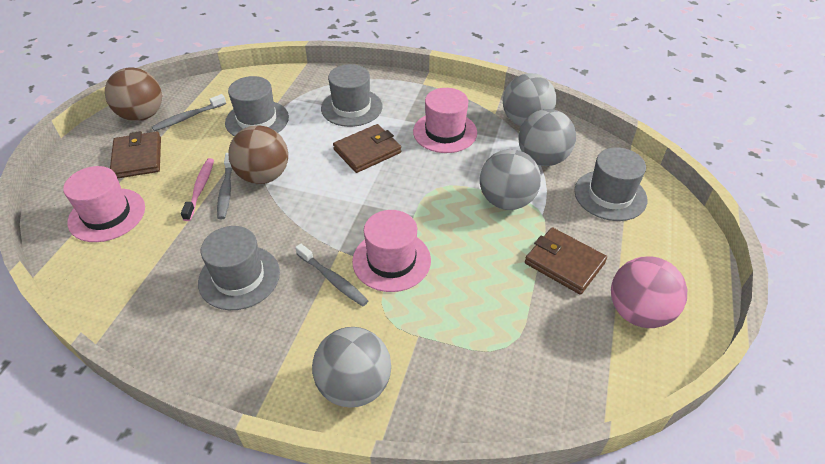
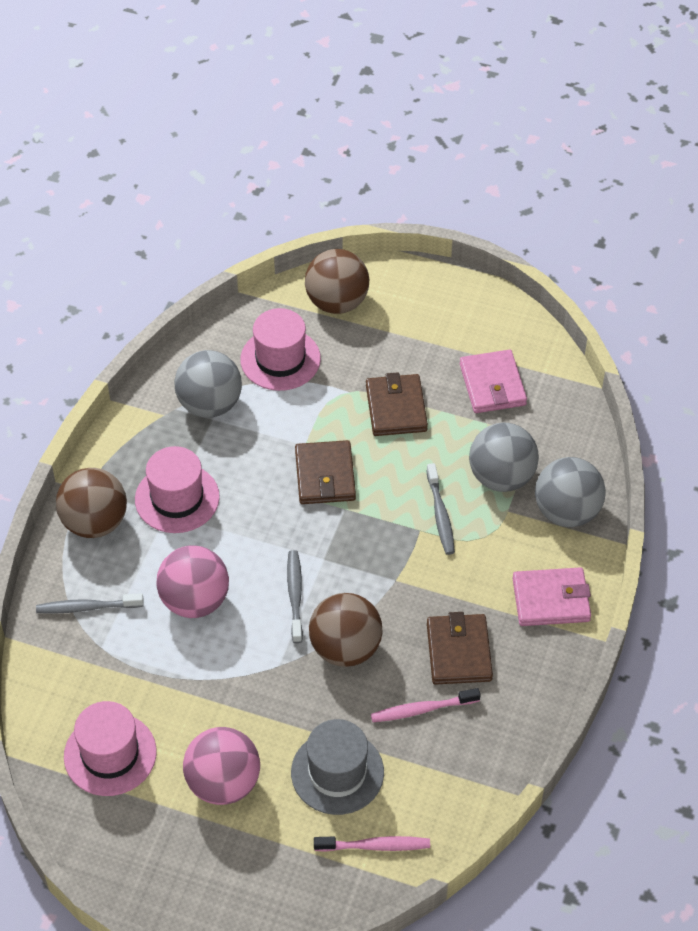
brown ball: 2 -> 3
grey ball: 4 -> 3
grey hat: 4 -> 1
pink ball: 1 -> 2
pink toothbrush: 1 -> 2
pink wallet: 0 -> 2

